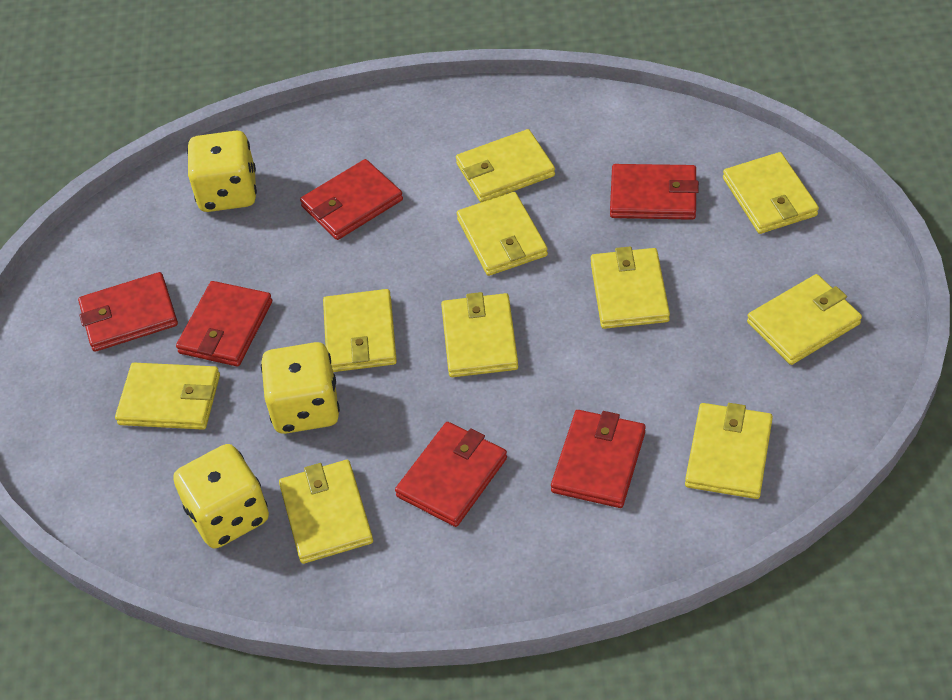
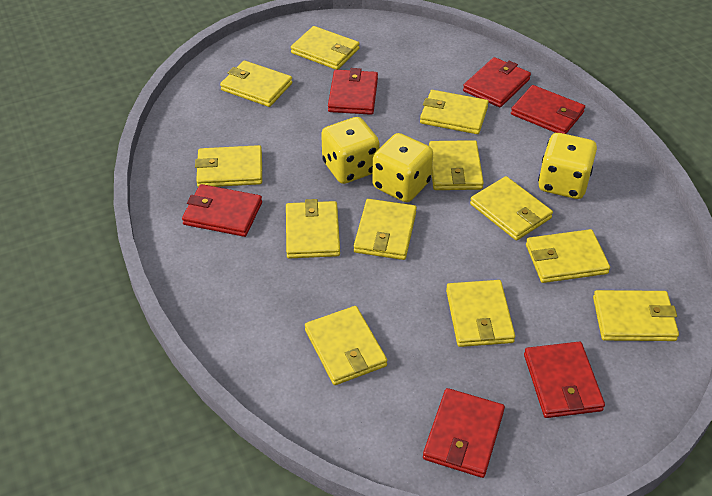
yellow wallet: 10 -> 12

